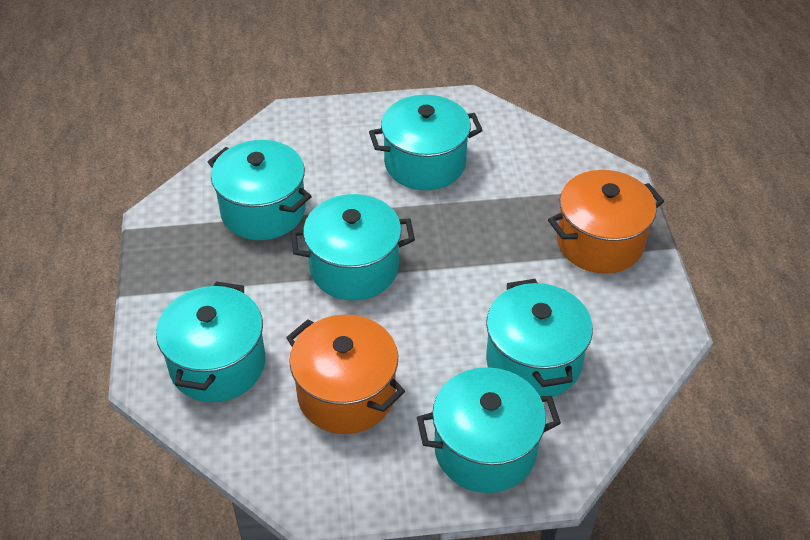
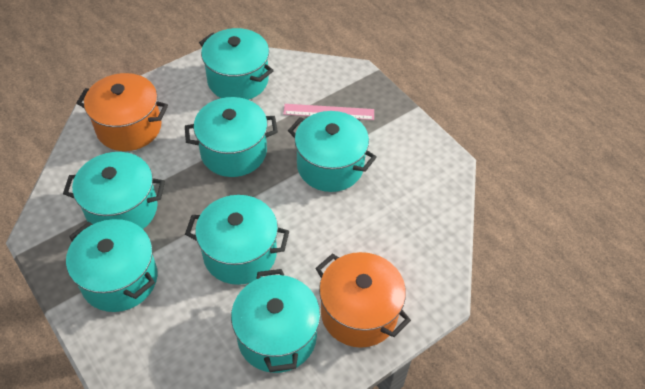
pink ruler: 0 -> 1
turquoise pot: 6 -> 7

